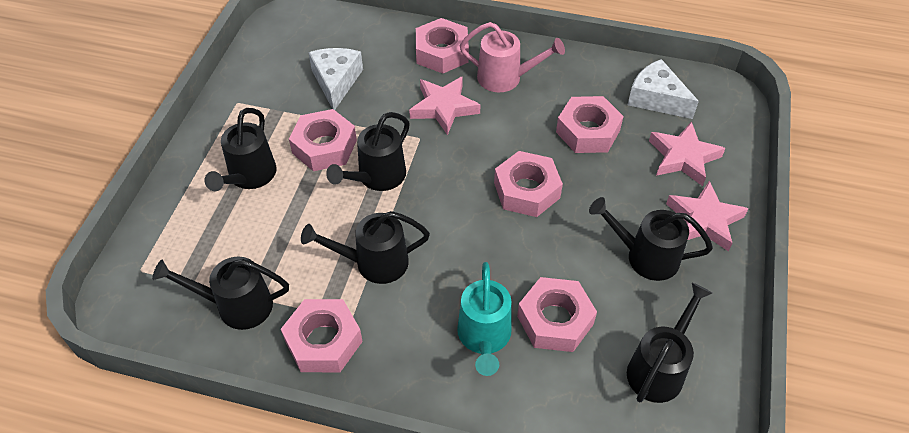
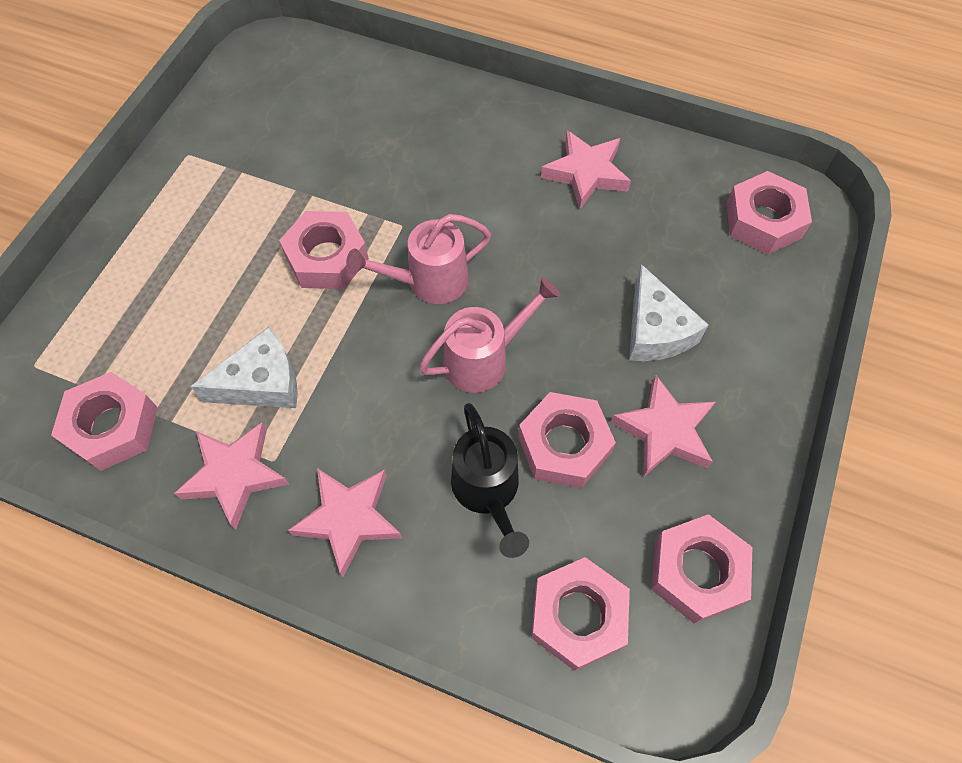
black watering can: 6 -> 1
pink star: 3 -> 4
pink watering can: 1 -> 2
turquoise watering can: 1 -> 0

